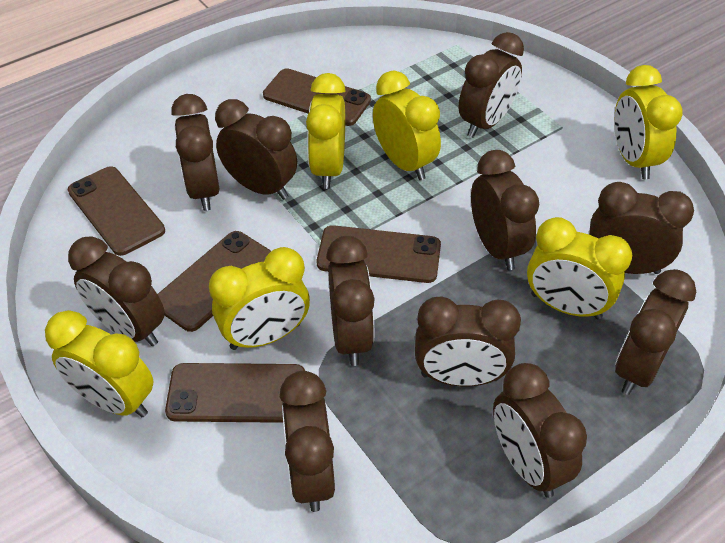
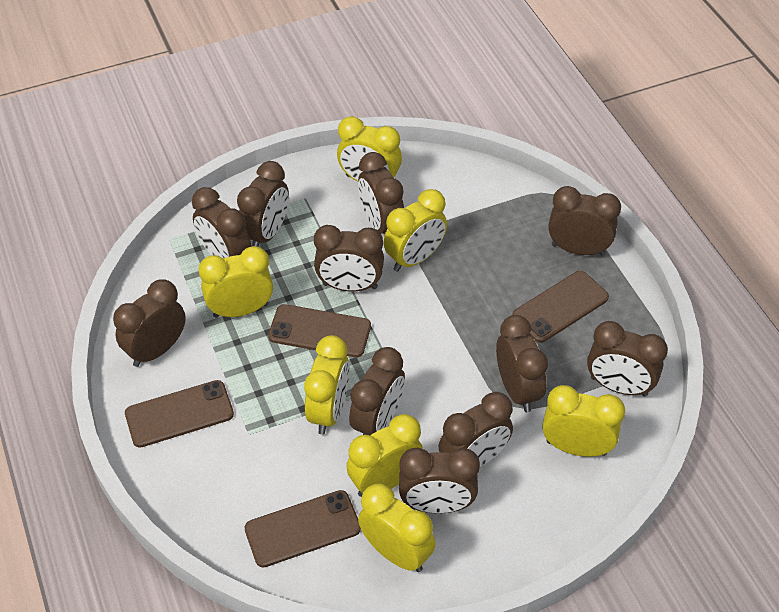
brown phone: 5 -> 4
yellow clock: 6 -> 7

